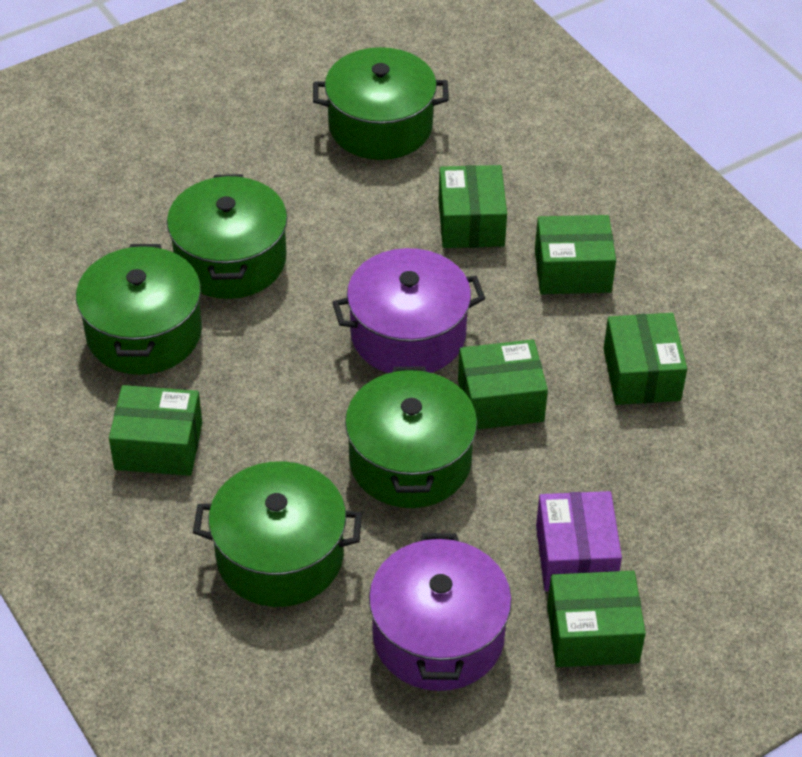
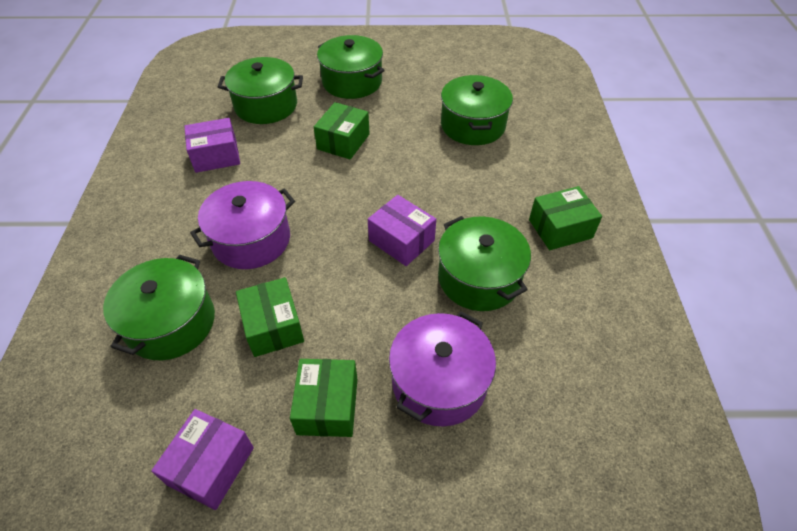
green box: 6 -> 4
purple box: 1 -> 3

